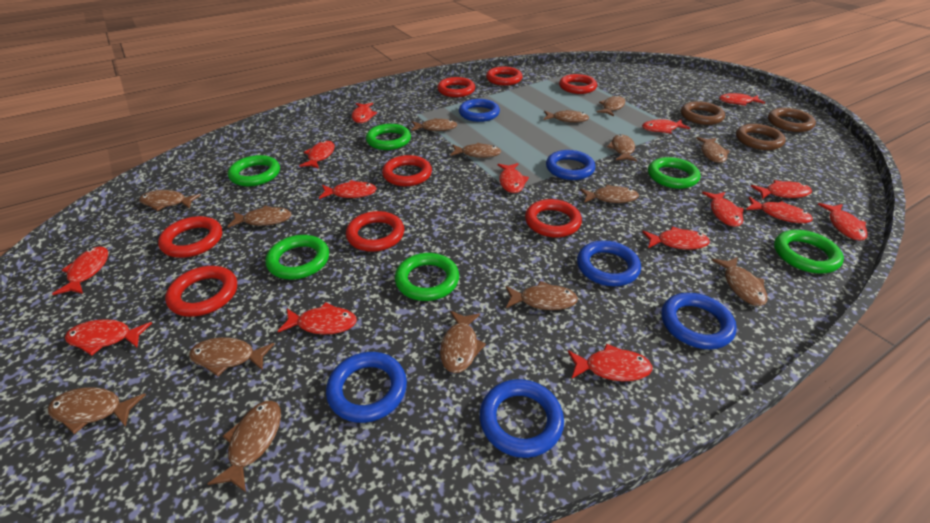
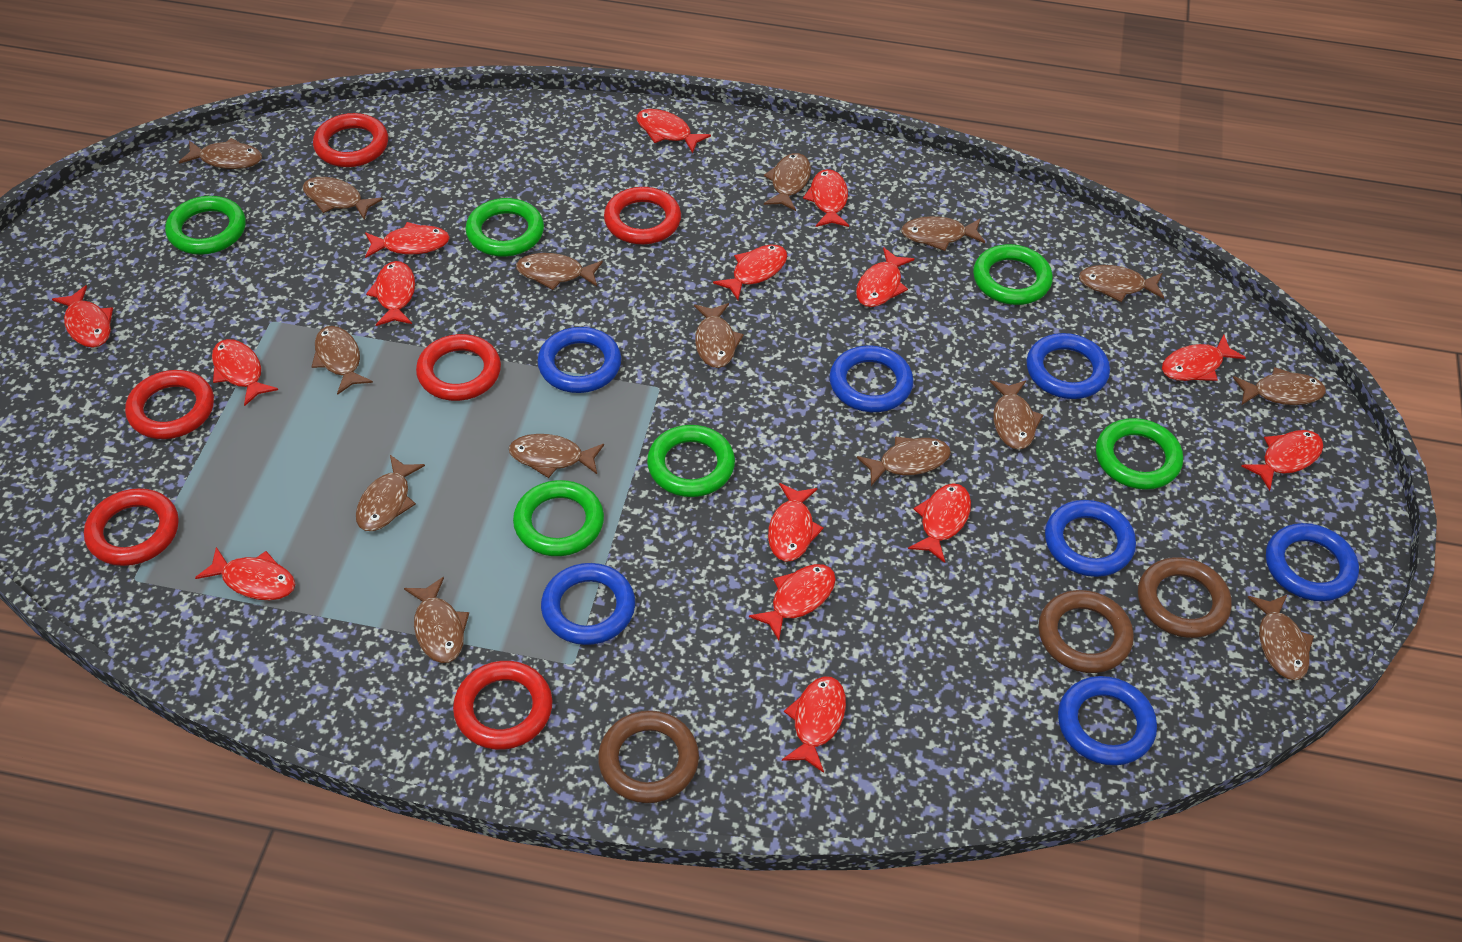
blue ring: 6 -> 7
red ring: 8 -> 6

